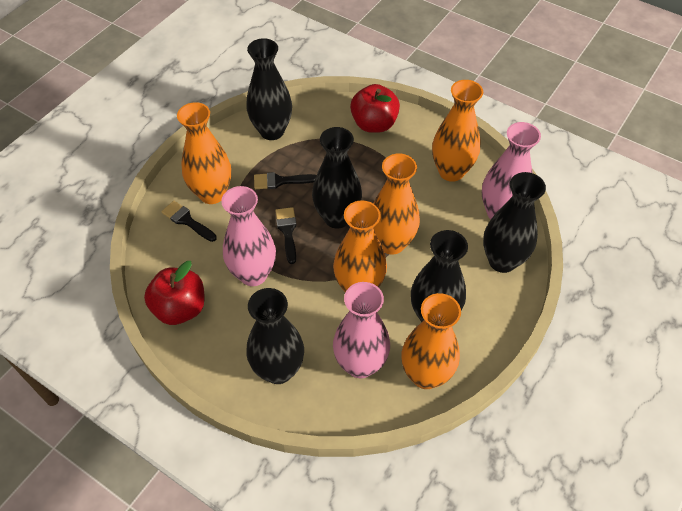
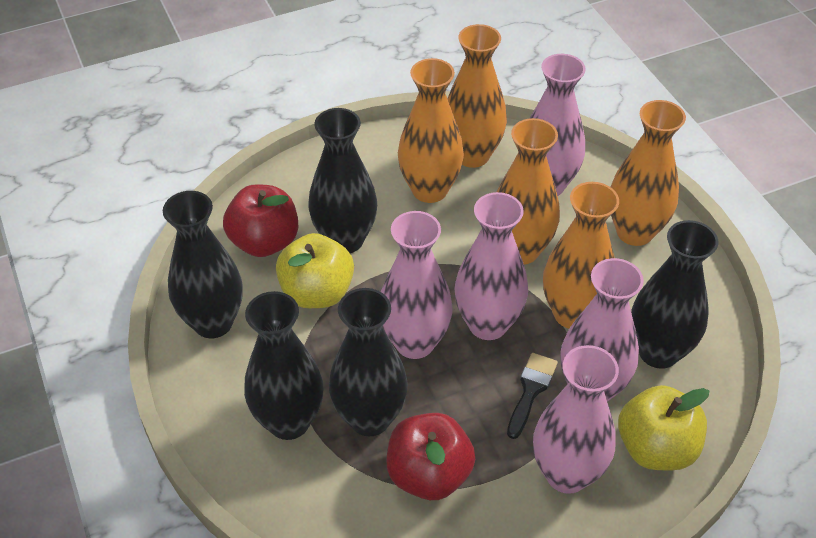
black brush: 3 -> 1
pink vase: 3 -> 5
yellow apple: 0 -> 2

